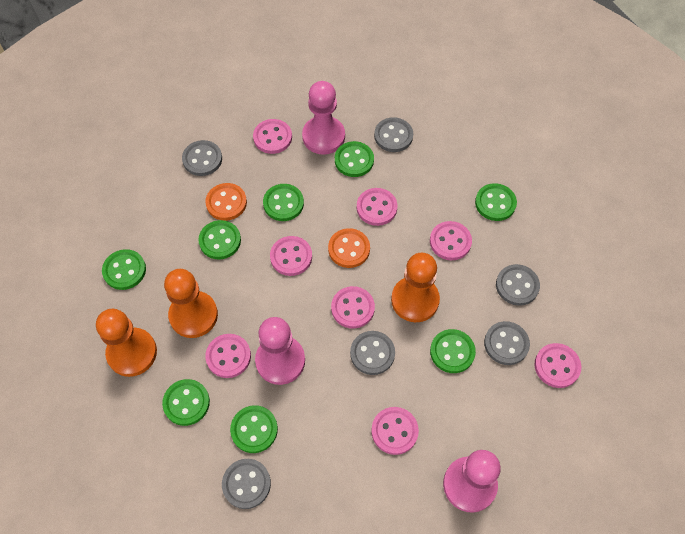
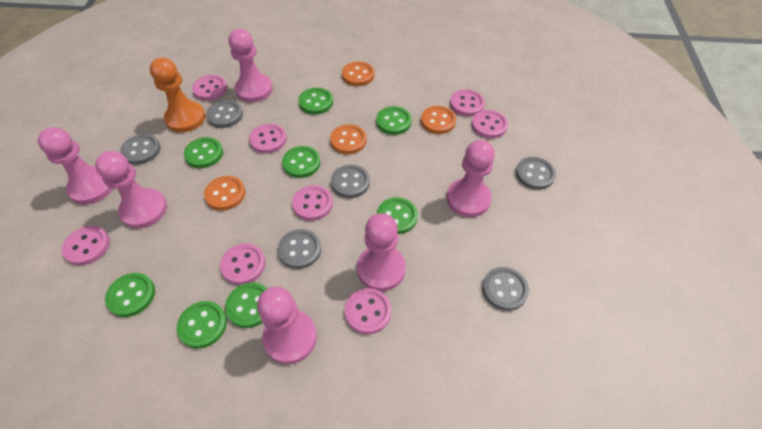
orange button: 2 -> 4
orange pawn: 3 -> 1
pink pawn: 3 -> 6

